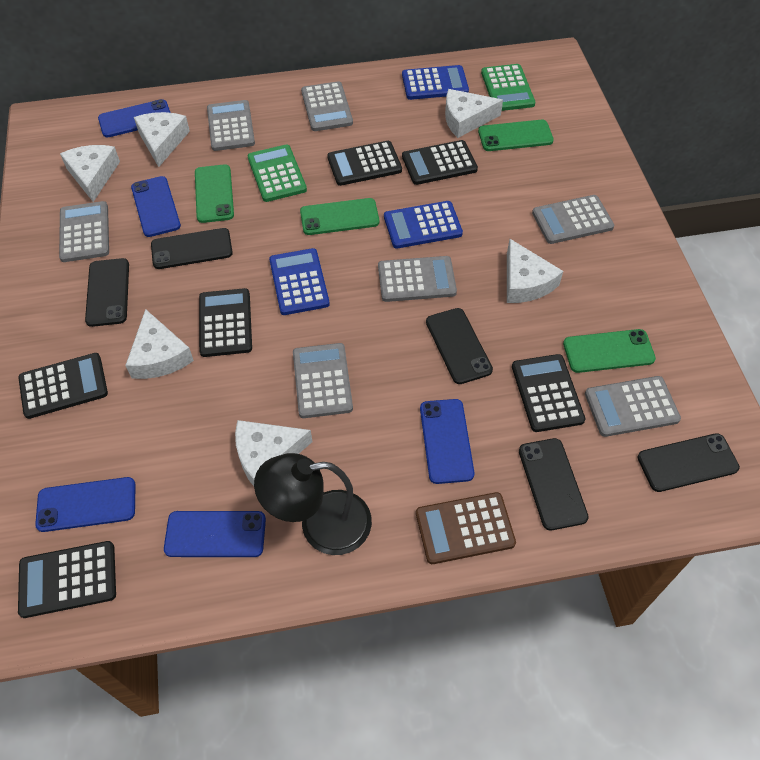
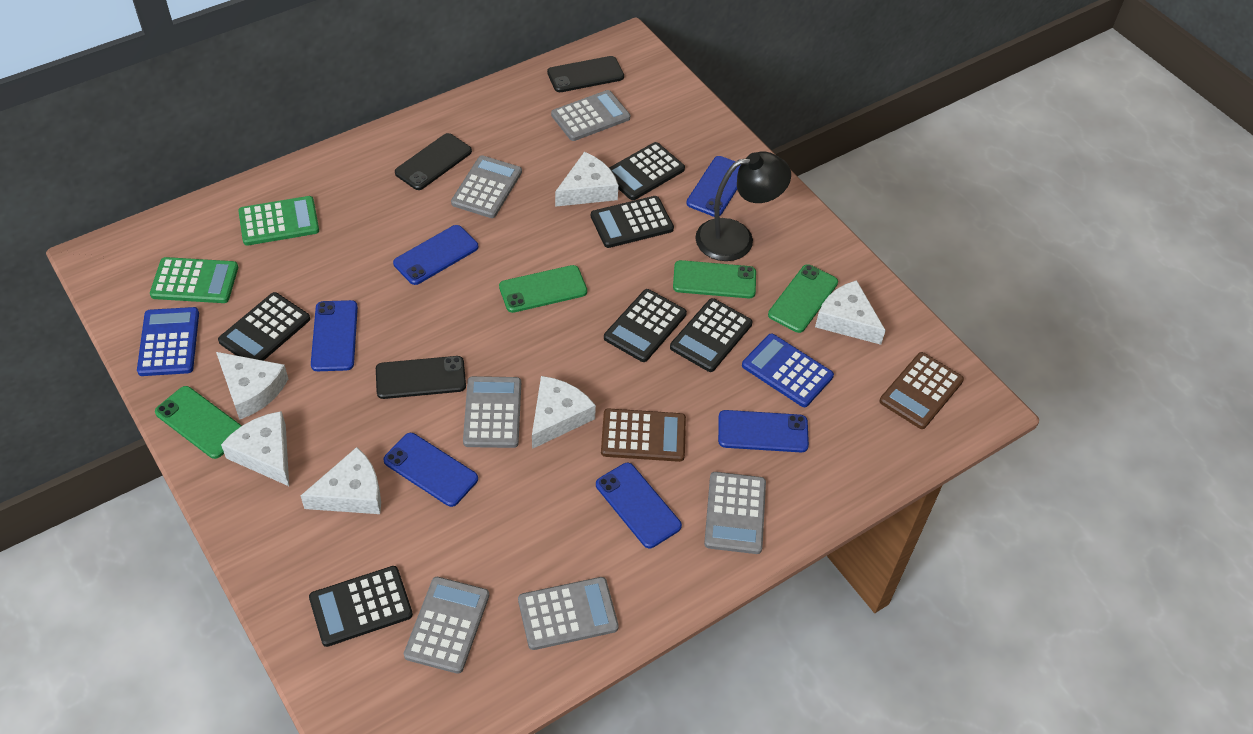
black phone: 5 -> 3
blue calculator: 3 -> 2
blue phone: 5 -> 6
brown calculator: 1 -> 2
grey calculator: 7 -> 6

